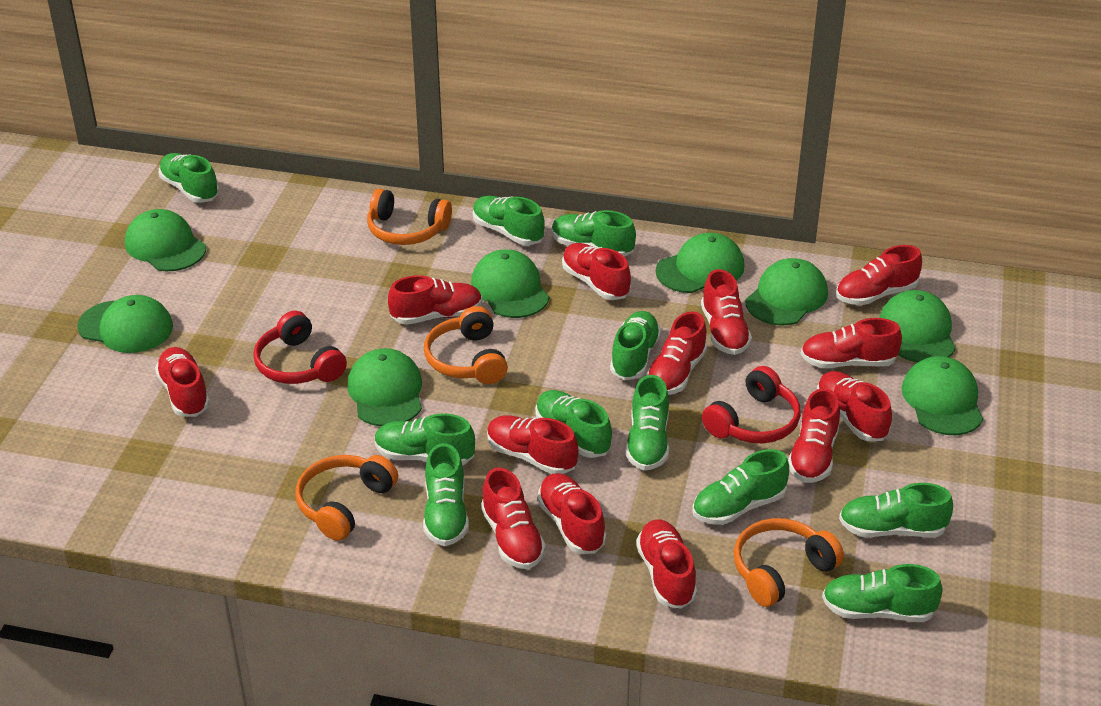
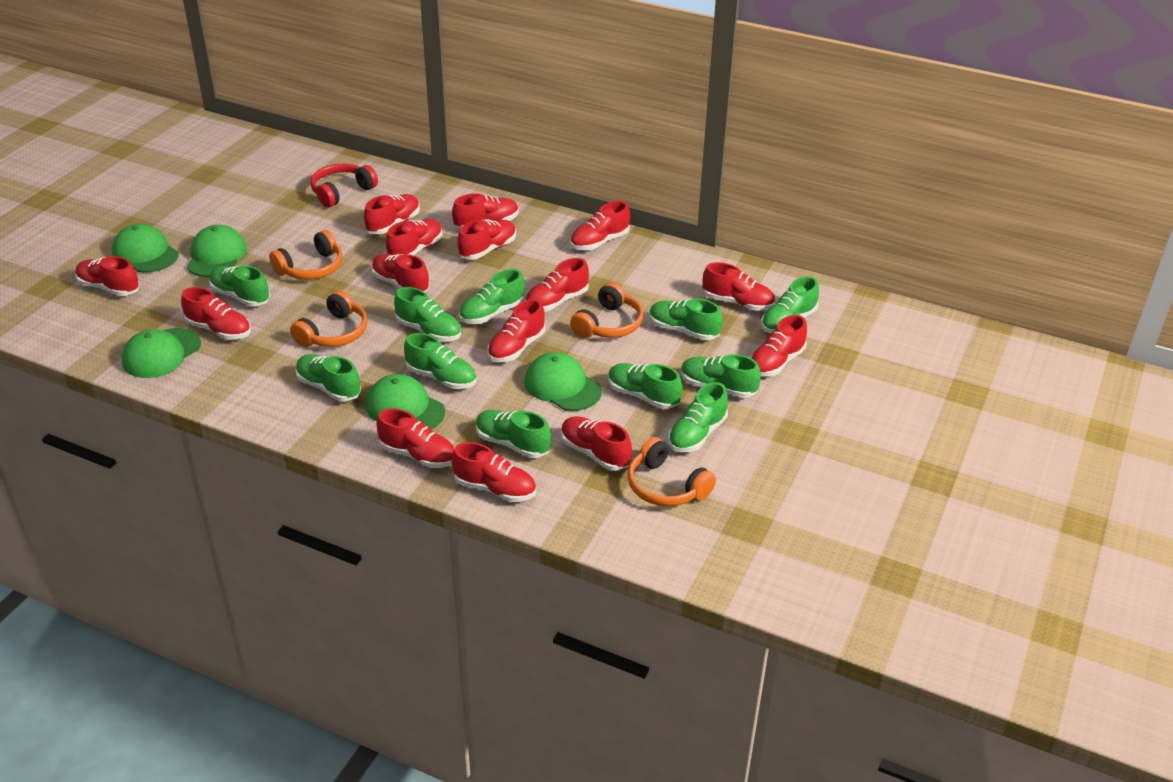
green cap: 8 -> 5
red headphones: 2 -> 1
red shoe: 13 -> 15

